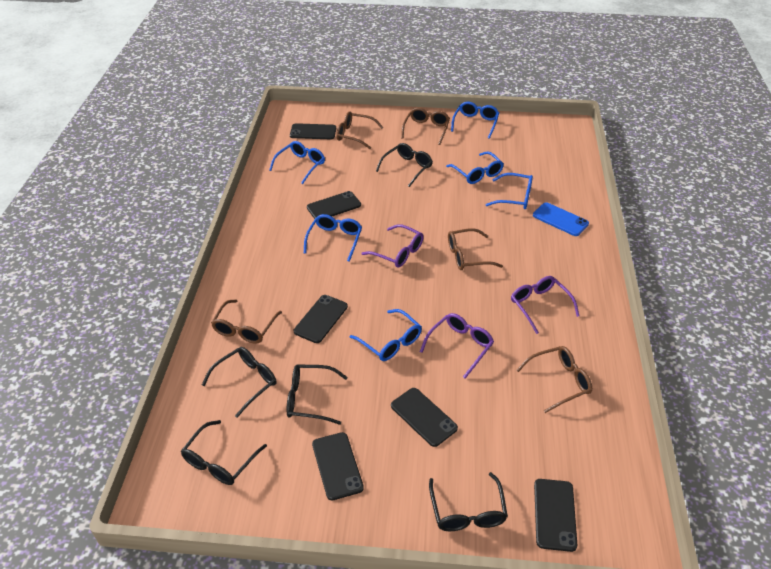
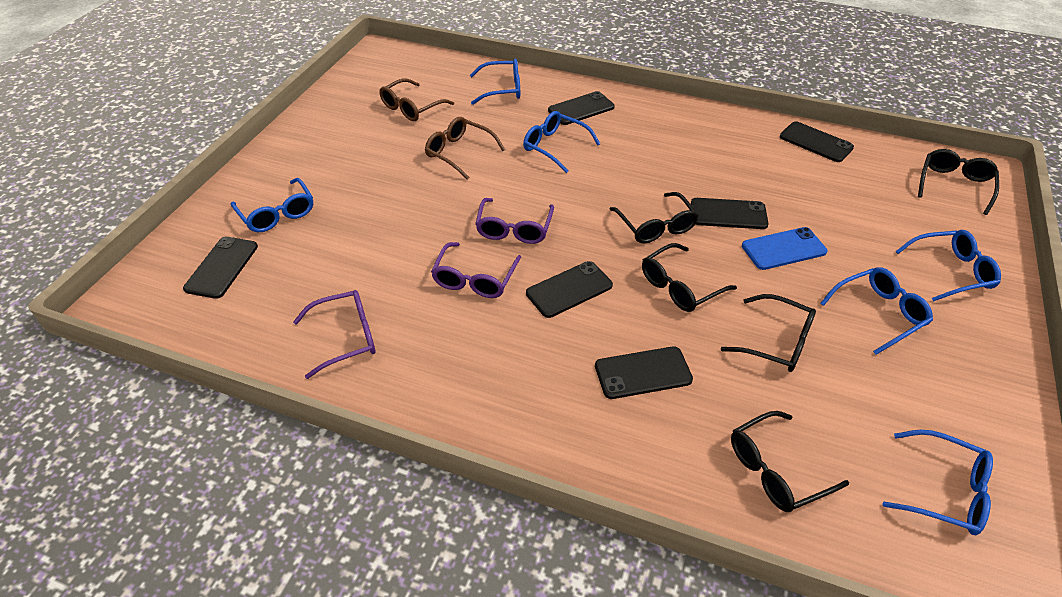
brown glasses: 5 -> 2

